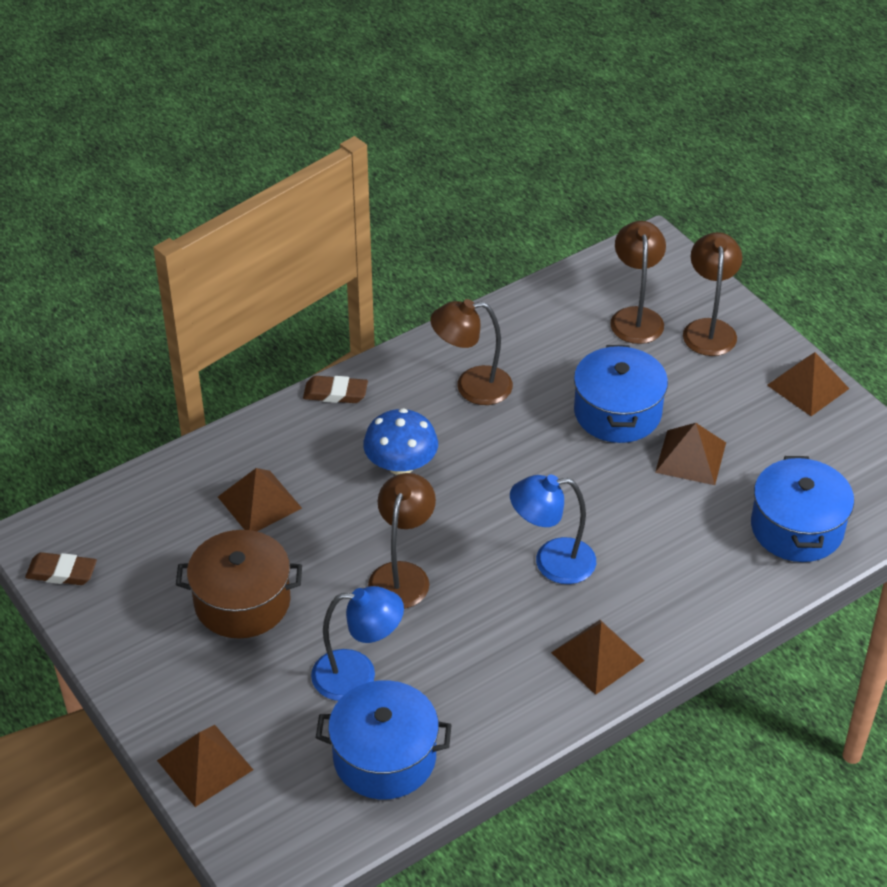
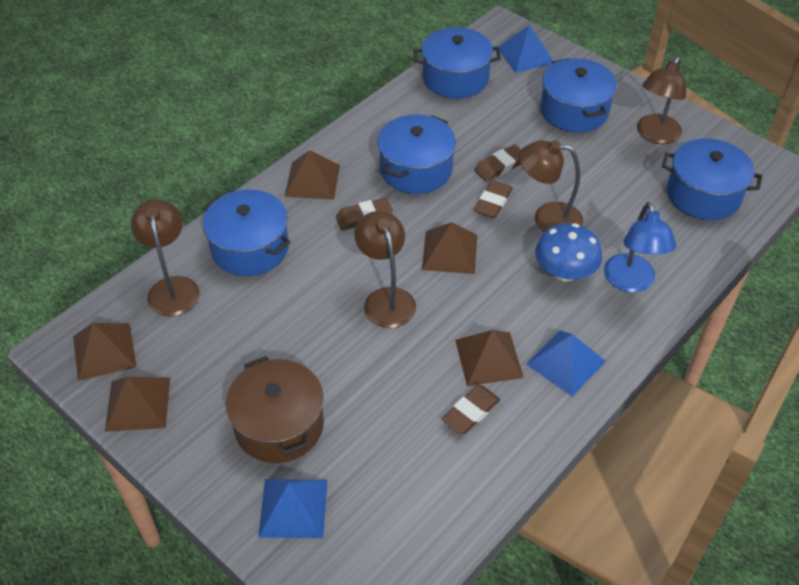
blue lamp: 2 -> 1
blue pot: 3 -> 5
blue pyramid: 0 -> 3
brown eraser: 2 -> 4

